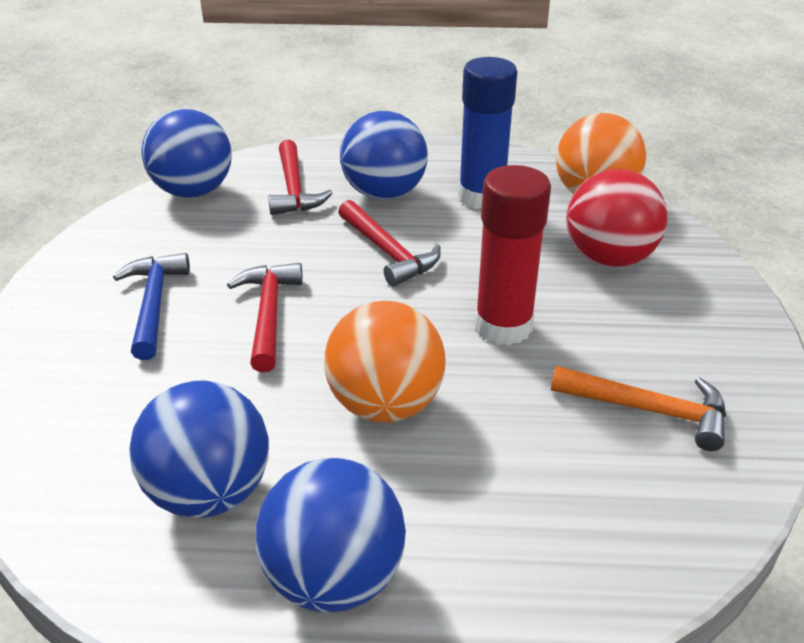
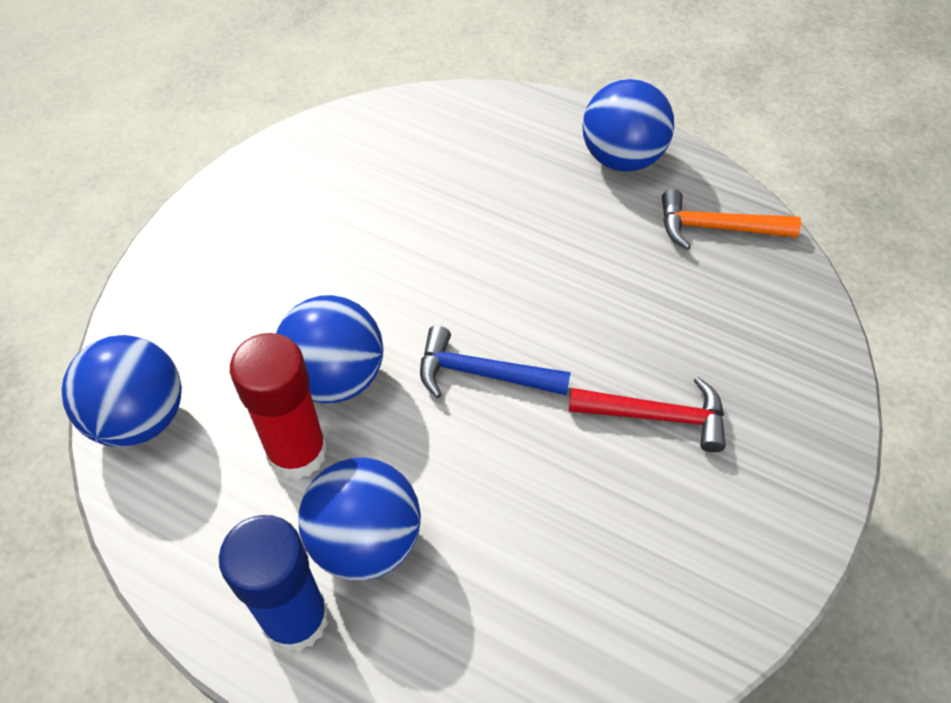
orange ball: 2 -> 0
red ball: 1 -> 0
red hammer: 3 -> 1

